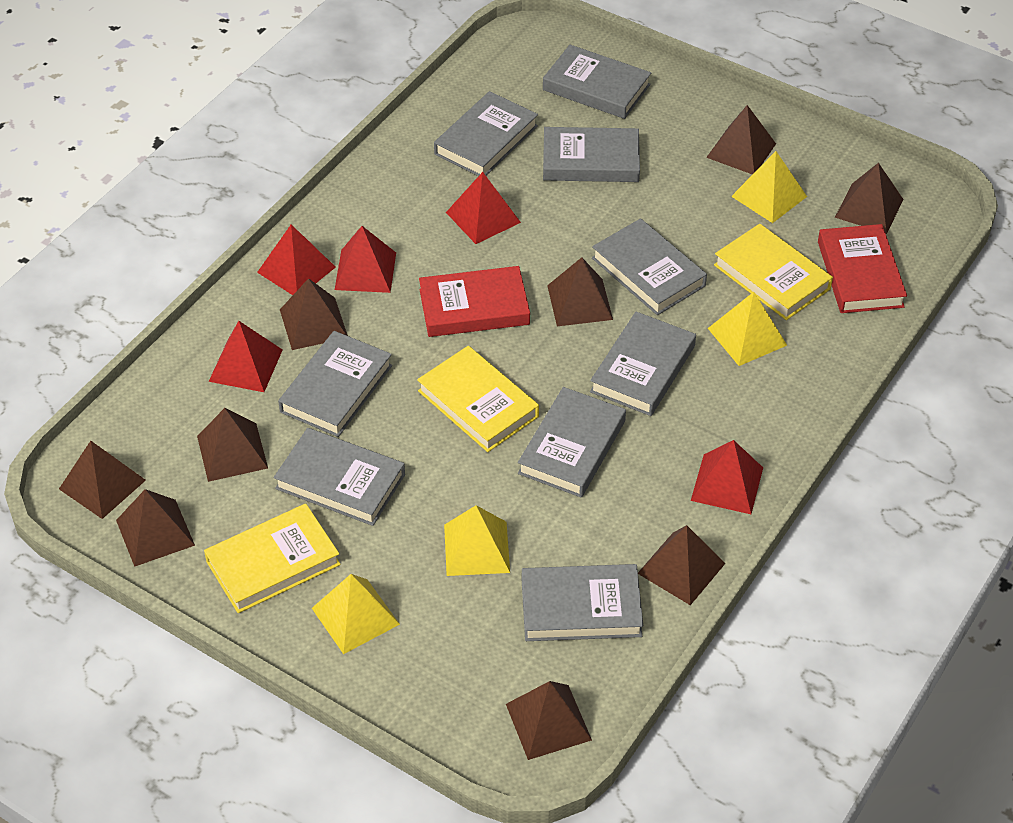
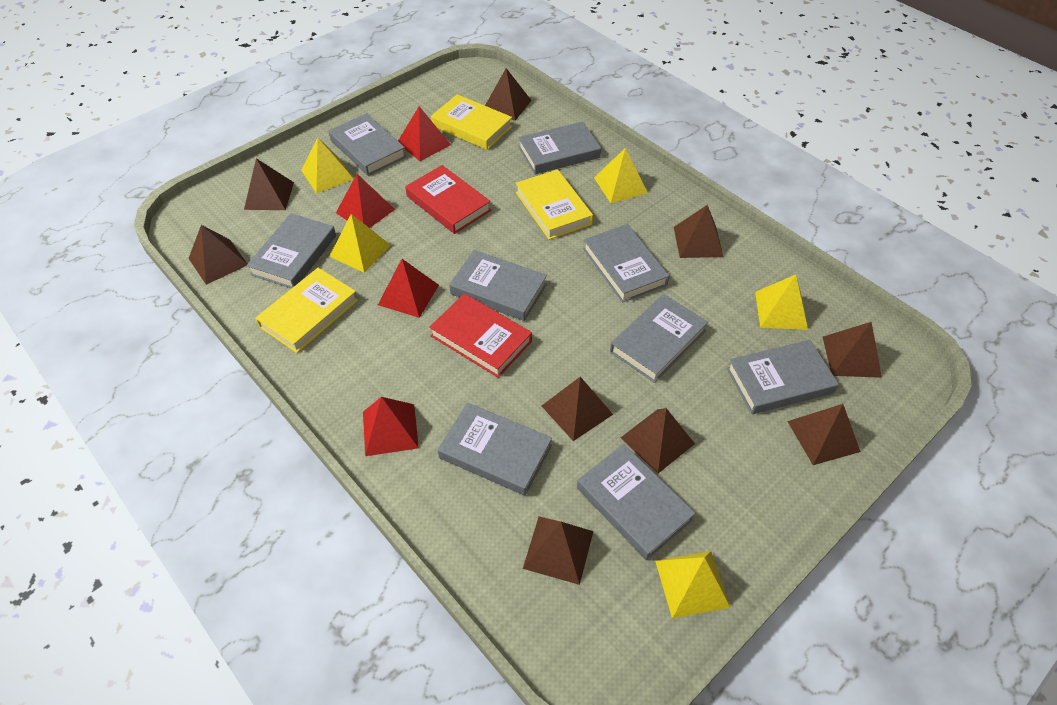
red pyramid: 5 -> 4
yellow pyramid: 4 -> 5

